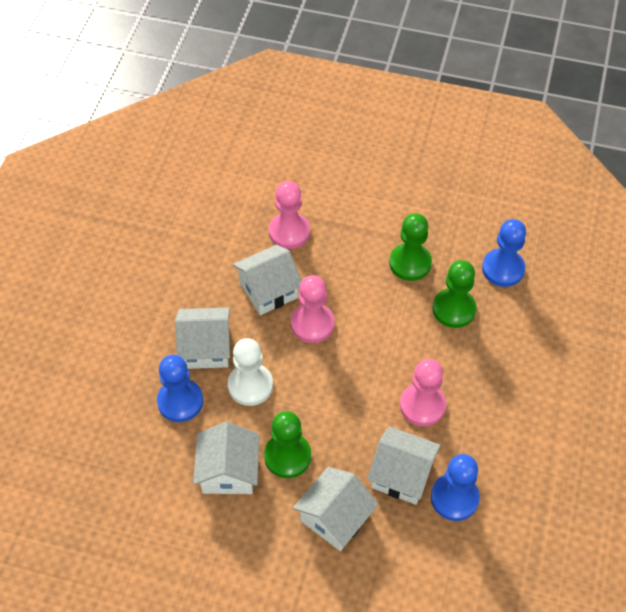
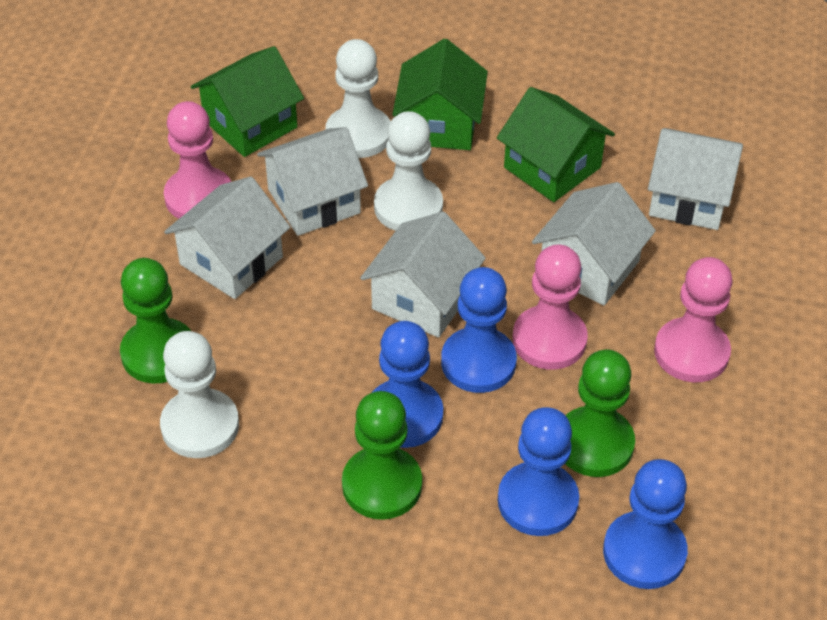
blue pawn: 3 -> 4
green house: 0 -> 3
white pawn: 1 -> 3

